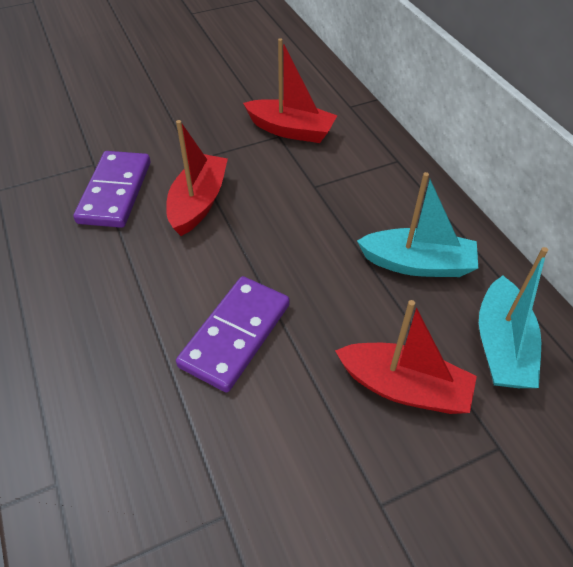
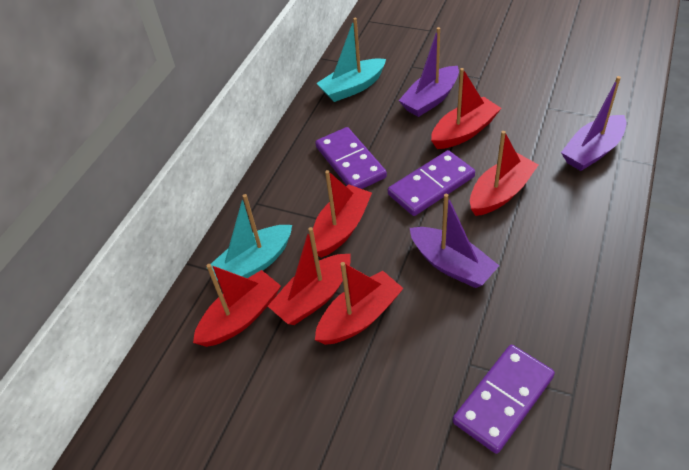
purple boat: 0 -> 3
purple domino: 2 -> 3
red boat: 3 -> 6

